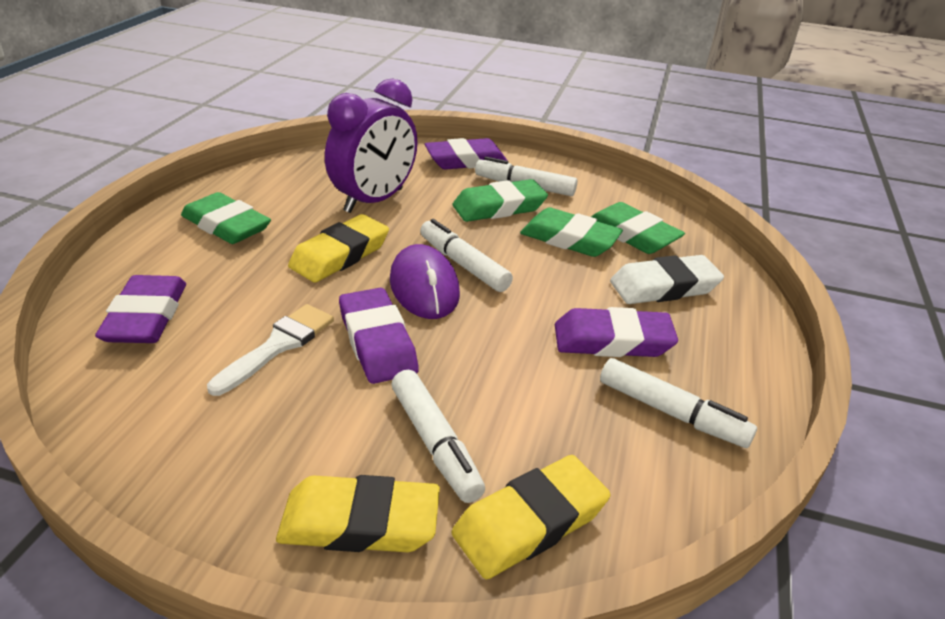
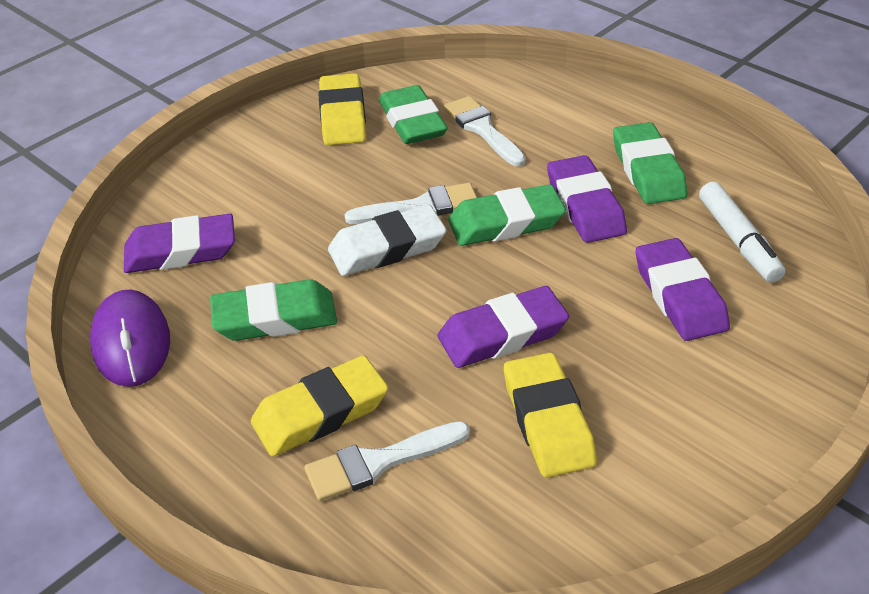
purple clock: 1 -> 0
white brush: 1 -> 3
white marker: 4 -> 1

